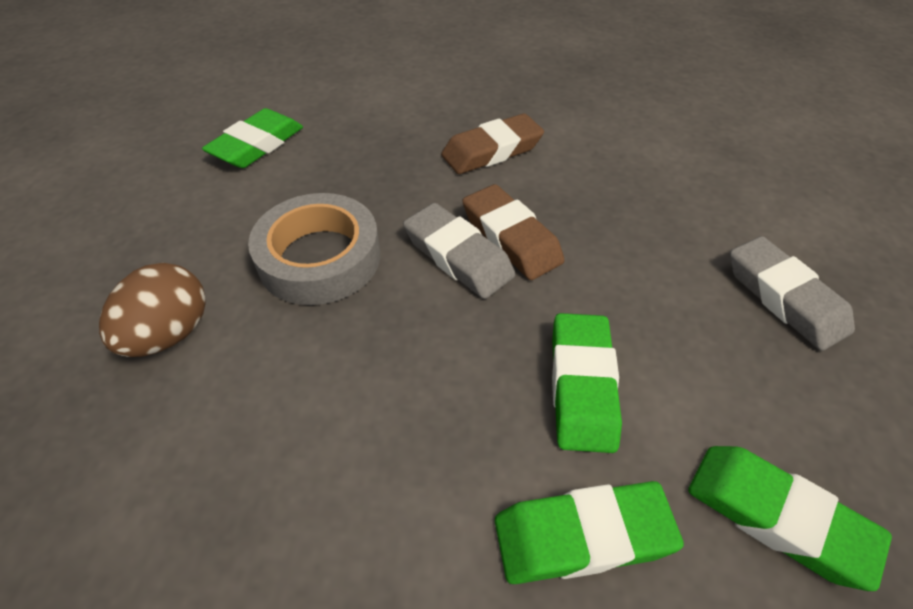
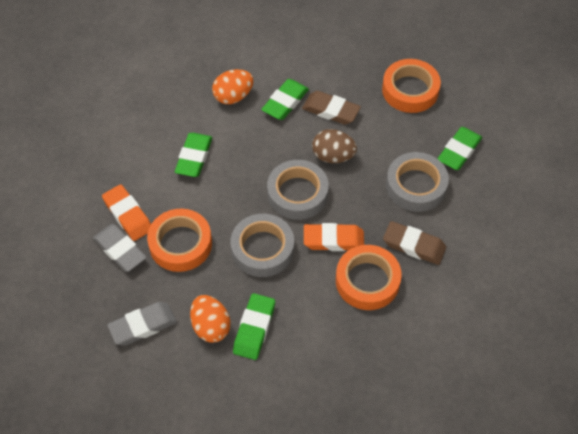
grey tape: 1 -> 3
orange egg: 0 -> 2
orange eraser: 0 -> 2
orange tape: 0 -> 3

